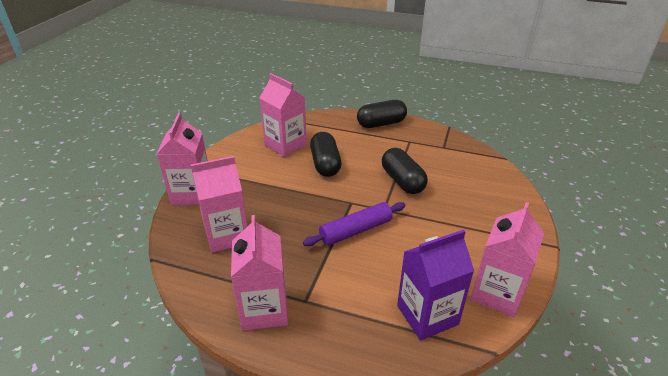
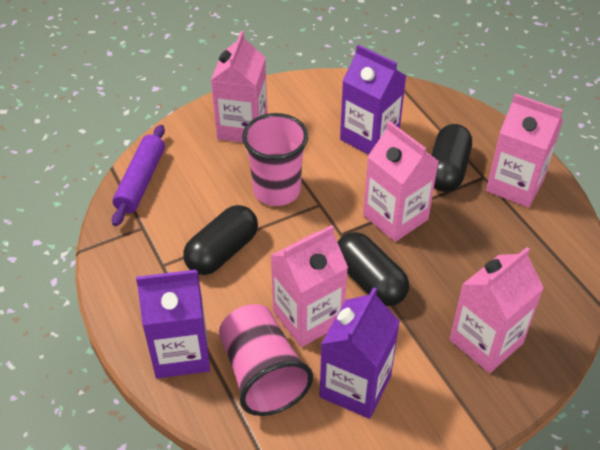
pink cup: 0 -> 2
purple carton: 1 -> 3

